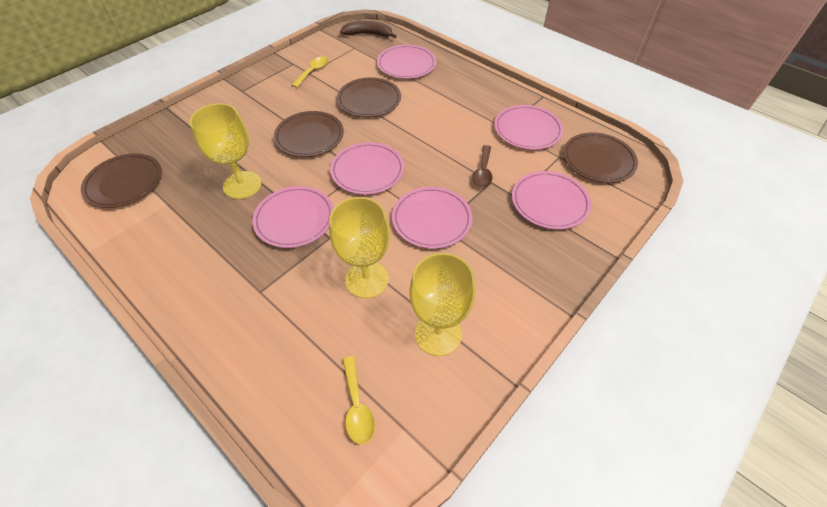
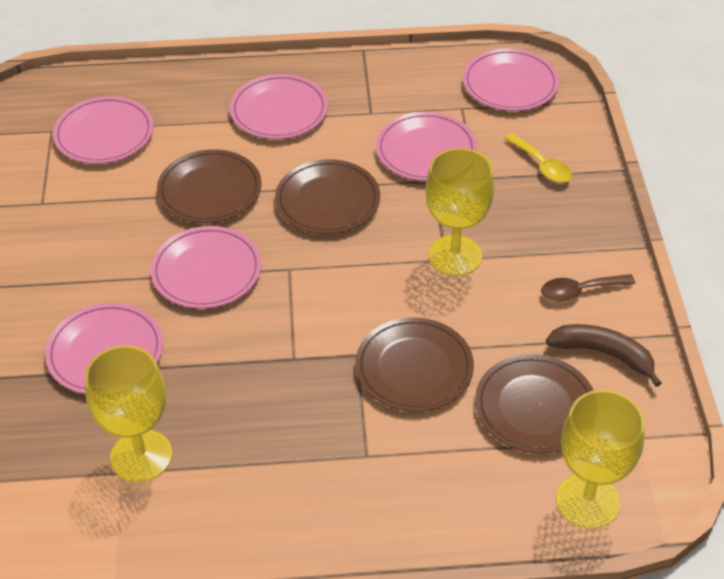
yellow spoon: 2 -> 1

